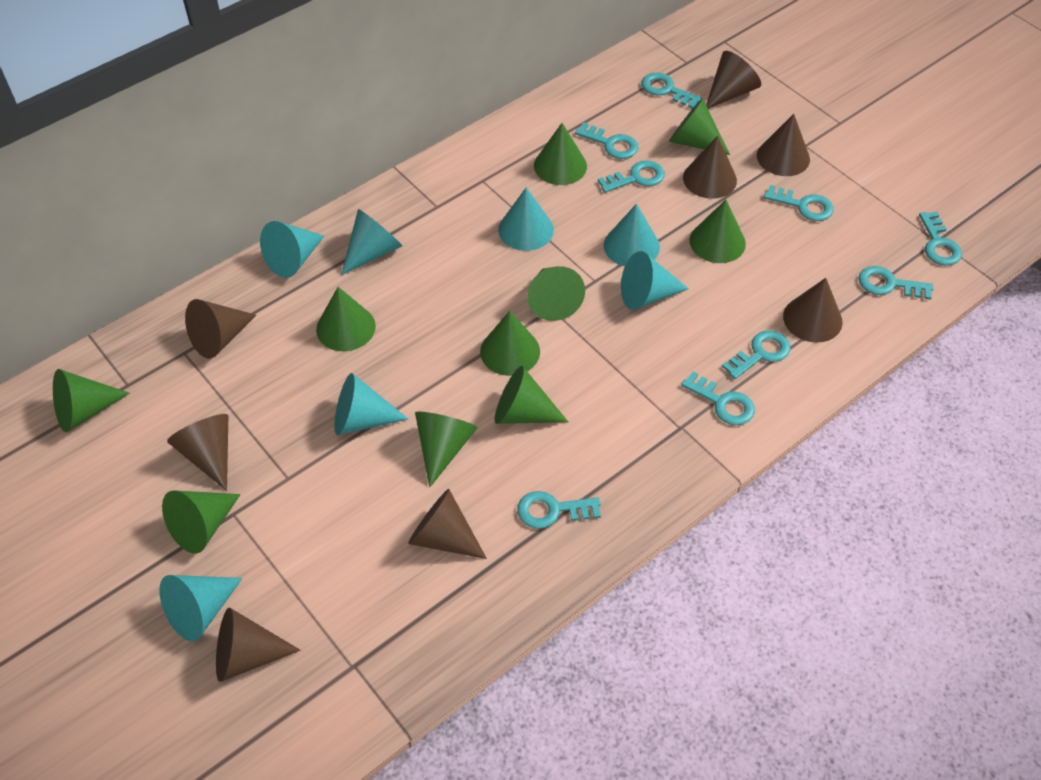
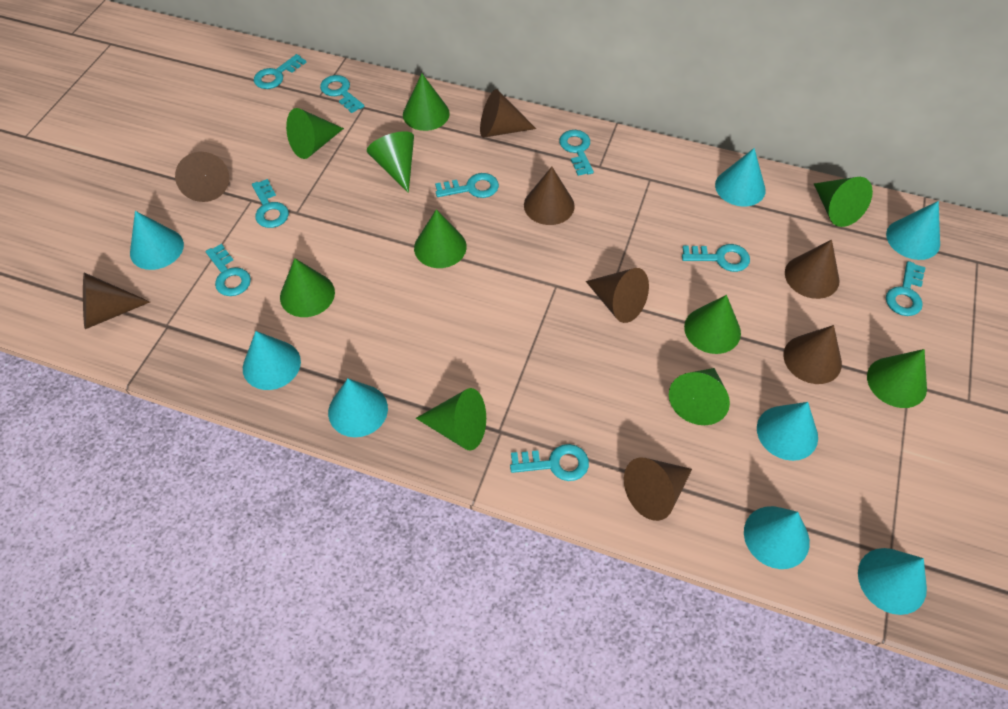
turquoise cone: 7 -> 8

